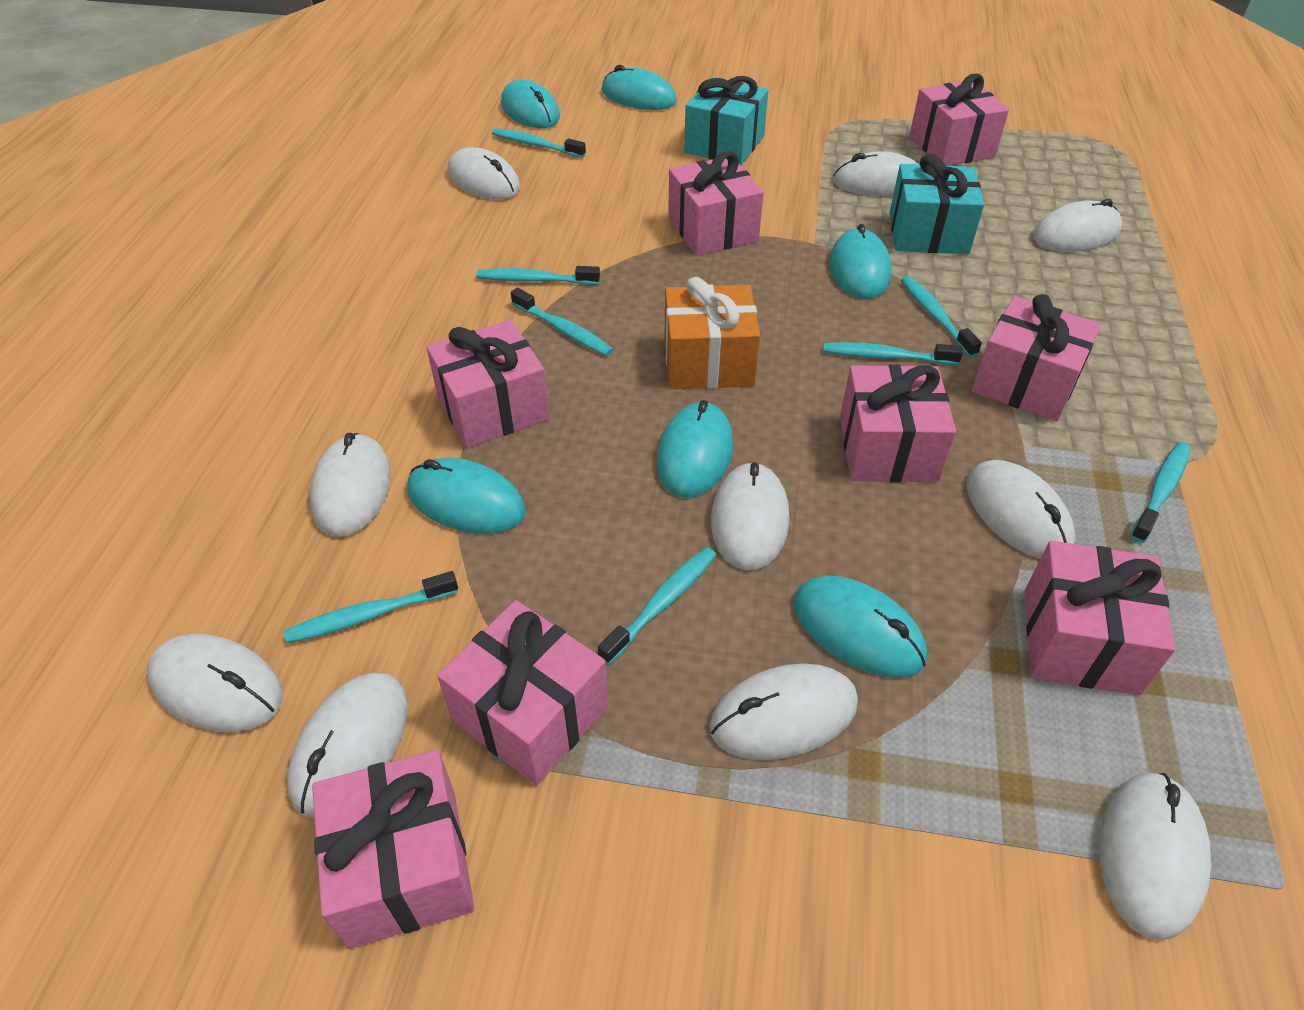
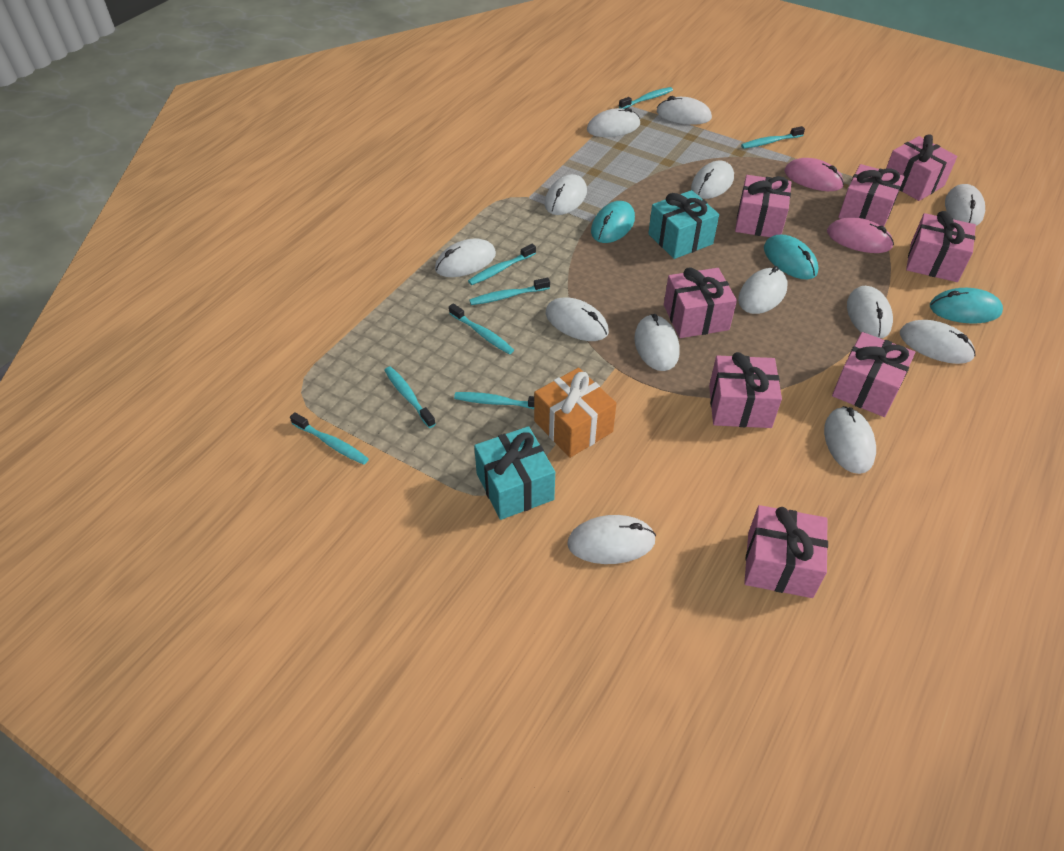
pink mouse: 0 -> 2
turquoise mouse: 6 -> 3
white mouse: 10 -> 13

